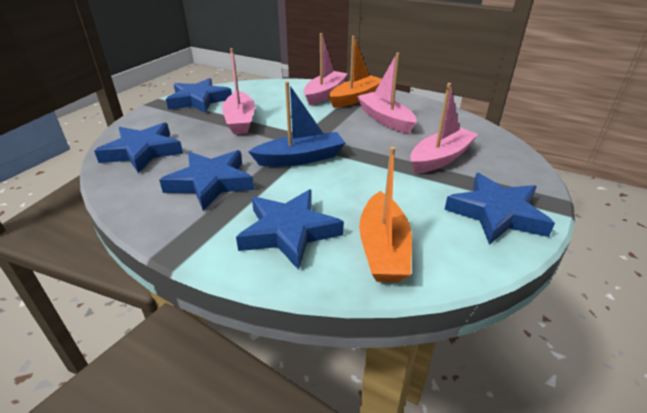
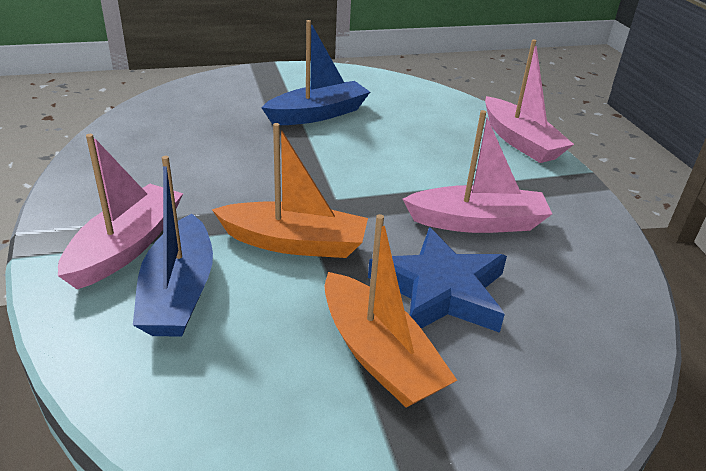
blue boat: 1 -> 2
blue star: 5 -> 1
pink boat: 4 -> 3

